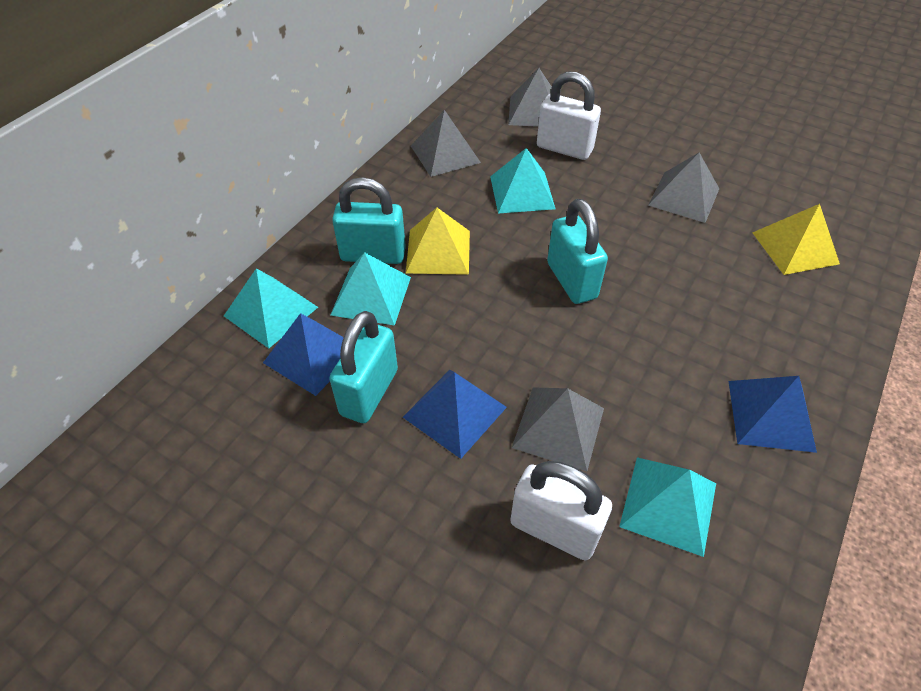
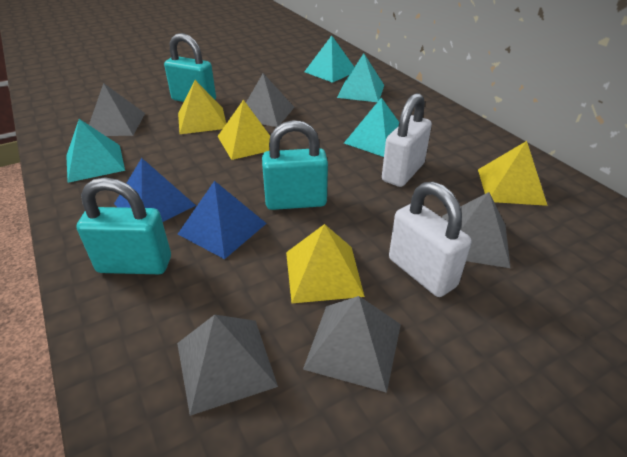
blue pyramid: 3 -> 2
grey pyramid: 4 -> 5
yellow pyramid: 2 -> 4

